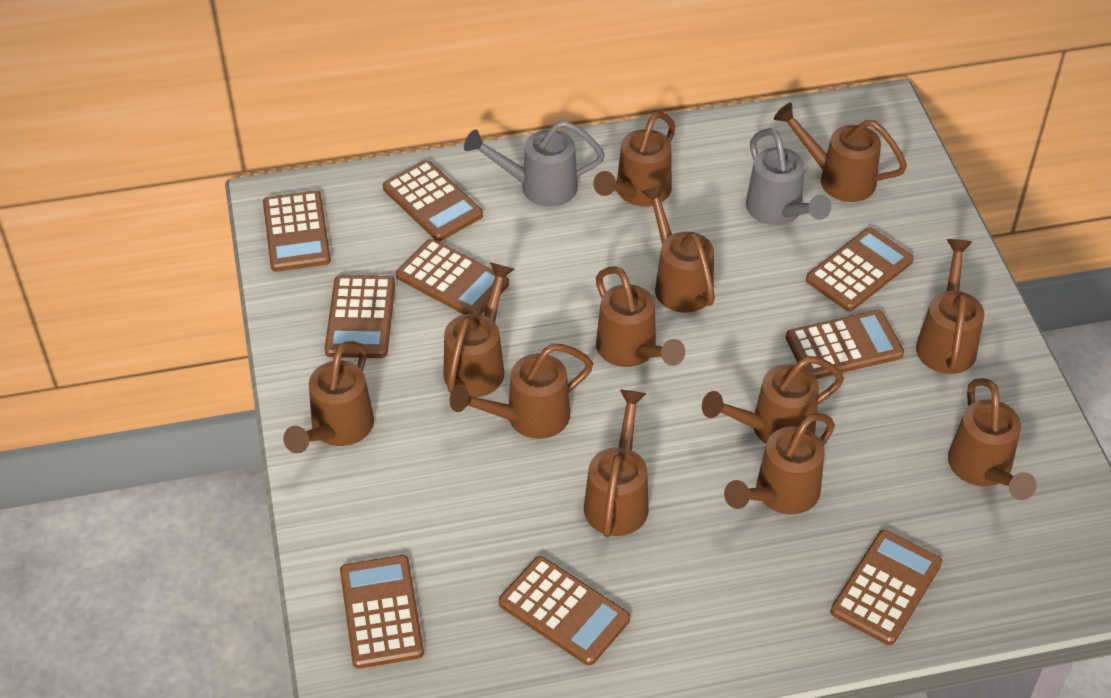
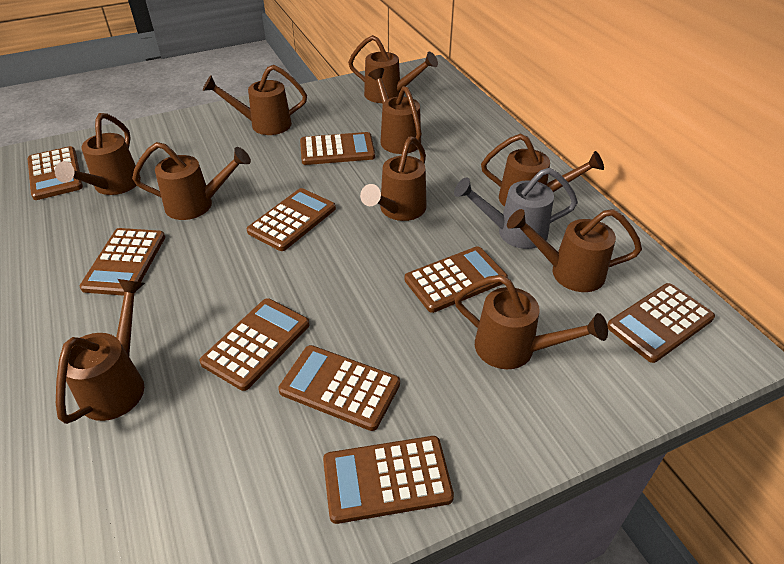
brown watering can: 12 -> 10
grey watering can: 2 -> 1

